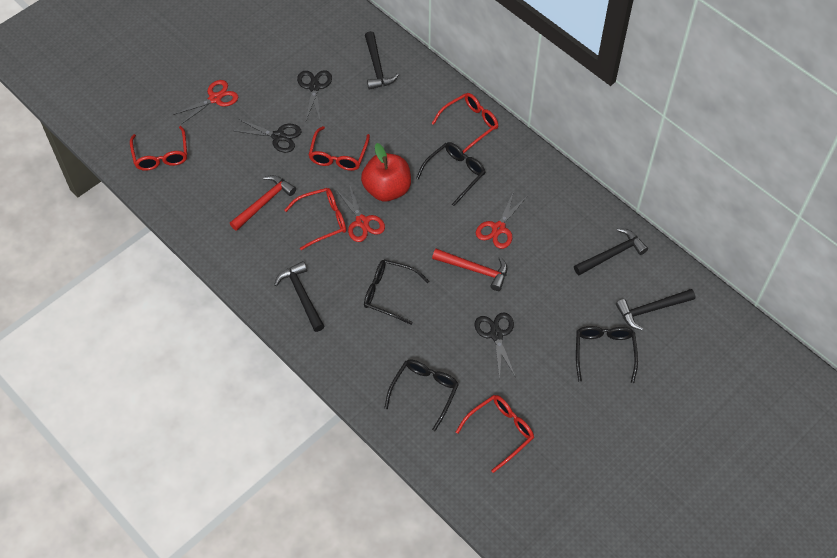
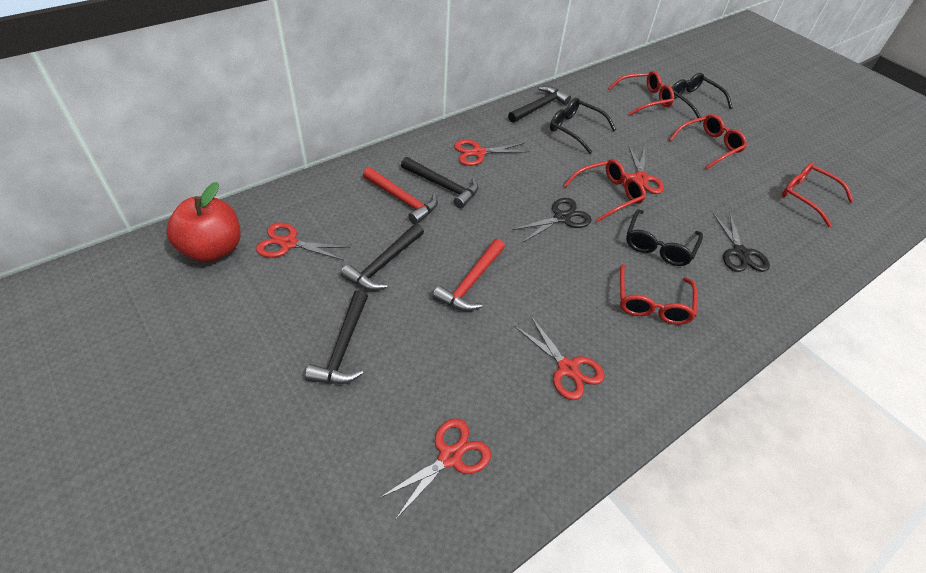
black glasses: 4 -> 3
black scissors: 3 -> 2
red scissors: 3 -> 5

